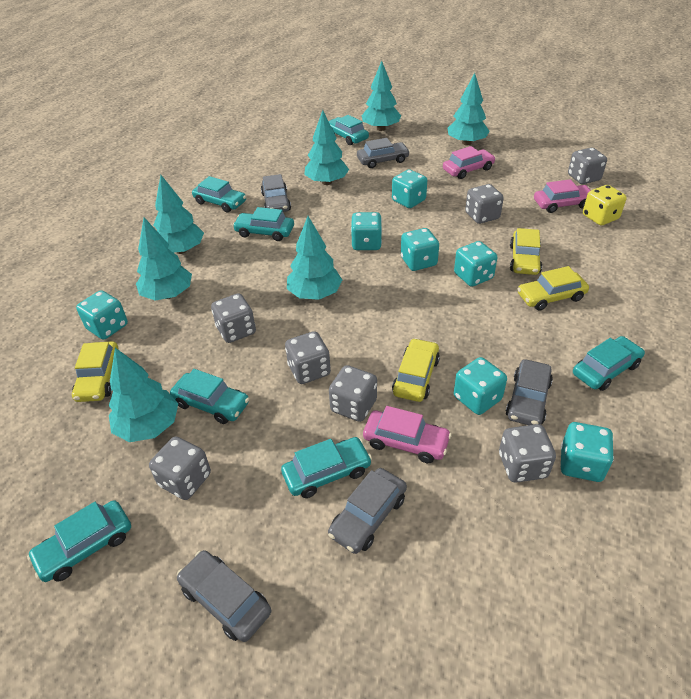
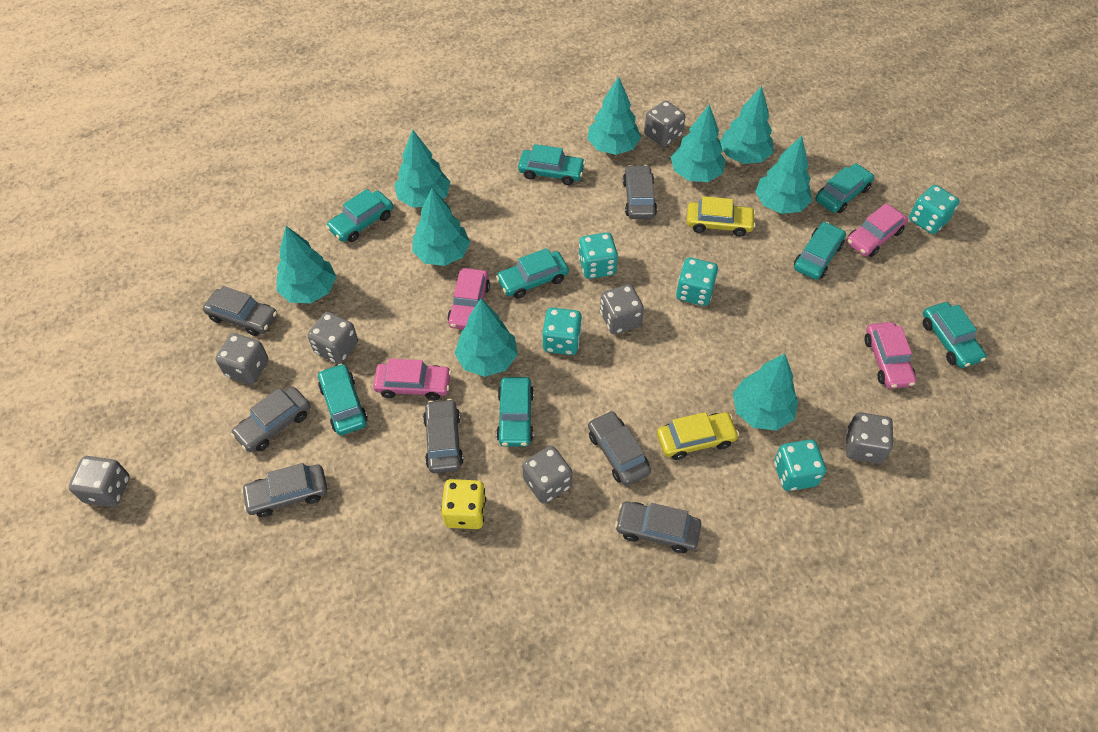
grey car: 5 -> 7
pink car: 3 -> 4
turquoise car: 7 -> 8
turquoise dice: 7 -> 5
turquoise tree: 7 -> 9
yellow car: 4 -> 2

